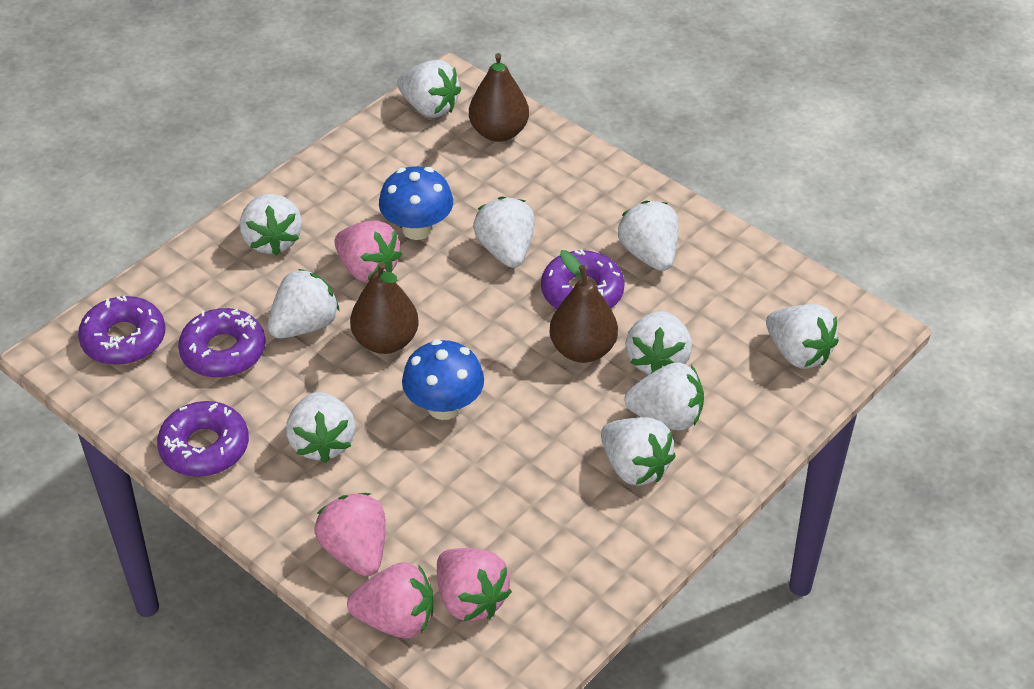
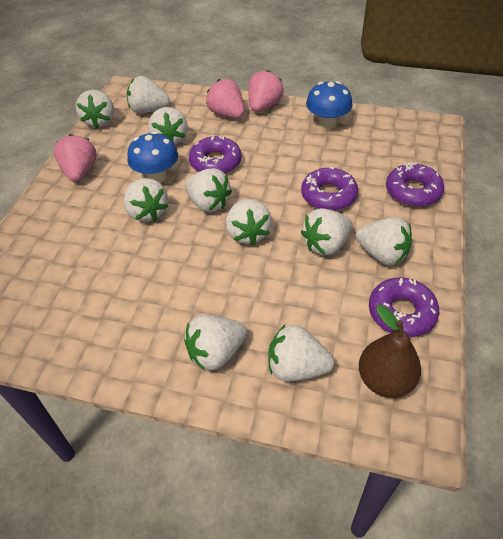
brown pear: 3 -> 1
pink strawberry: 4 -> 3

